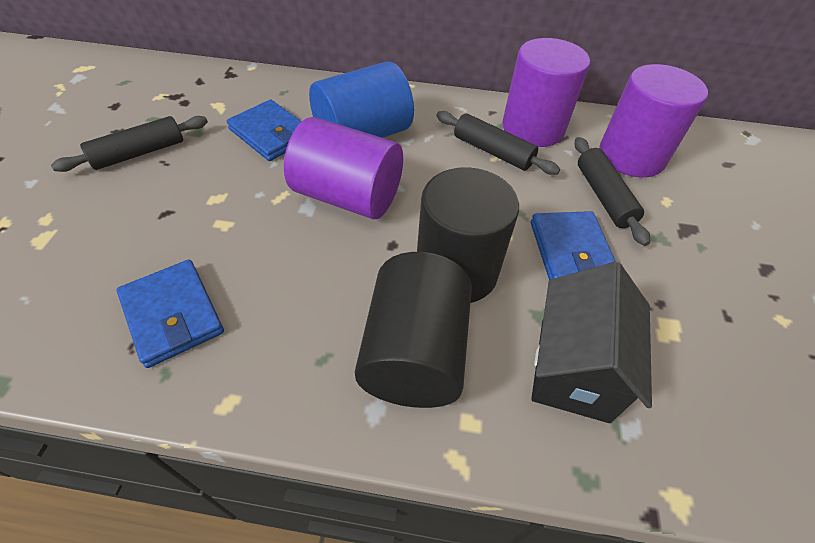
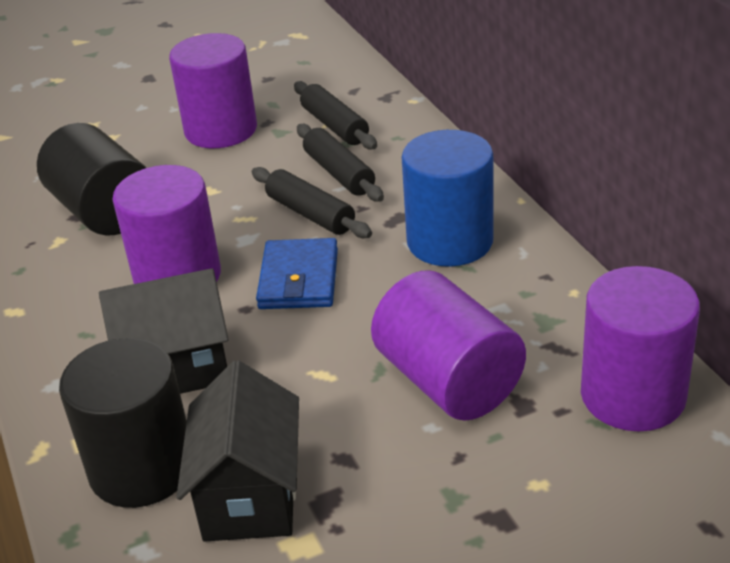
black house: 1 -> 2
blue wallet: 3 -> 1
purple cylinder: 3 -> 4

